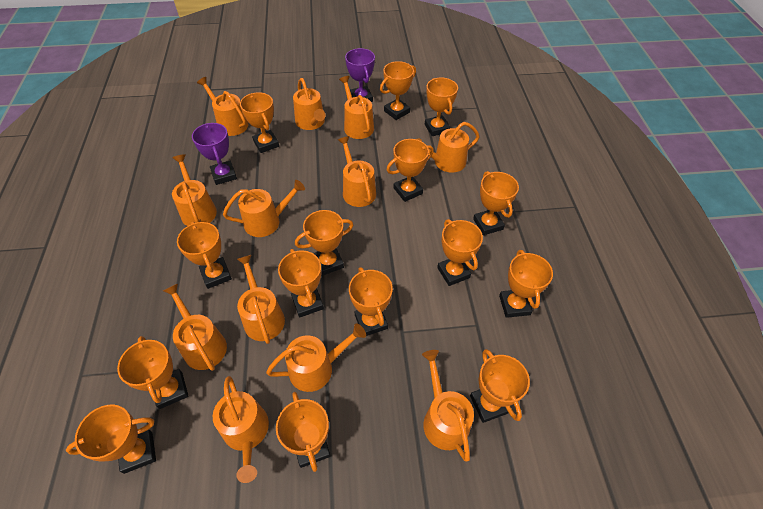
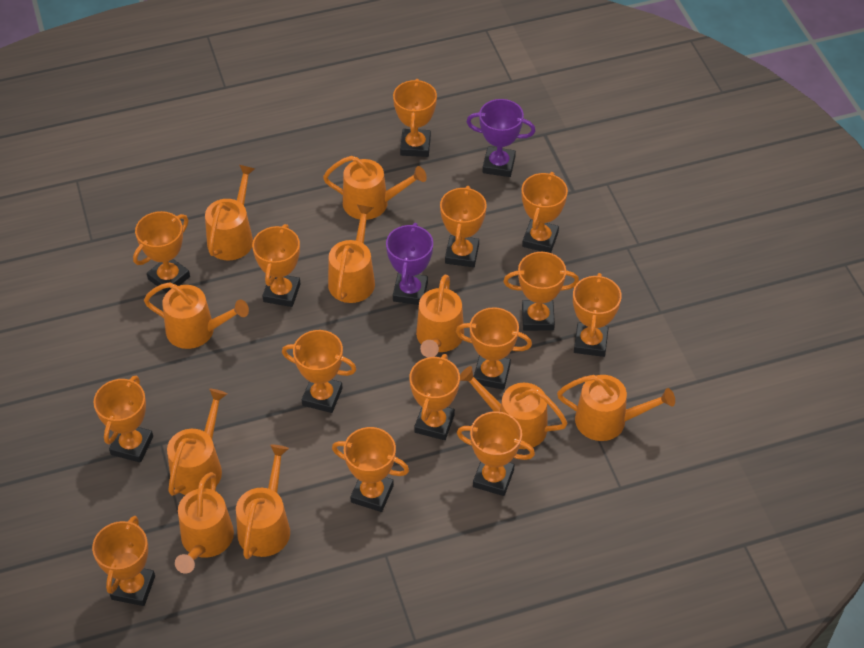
orange trophy: 15 -> 14
orange watering can: 12 -> 10

